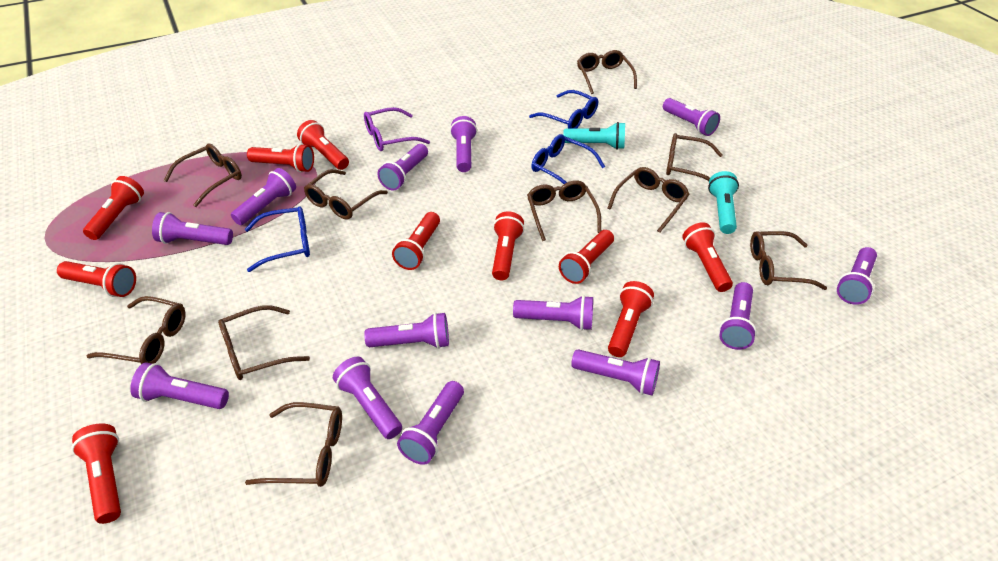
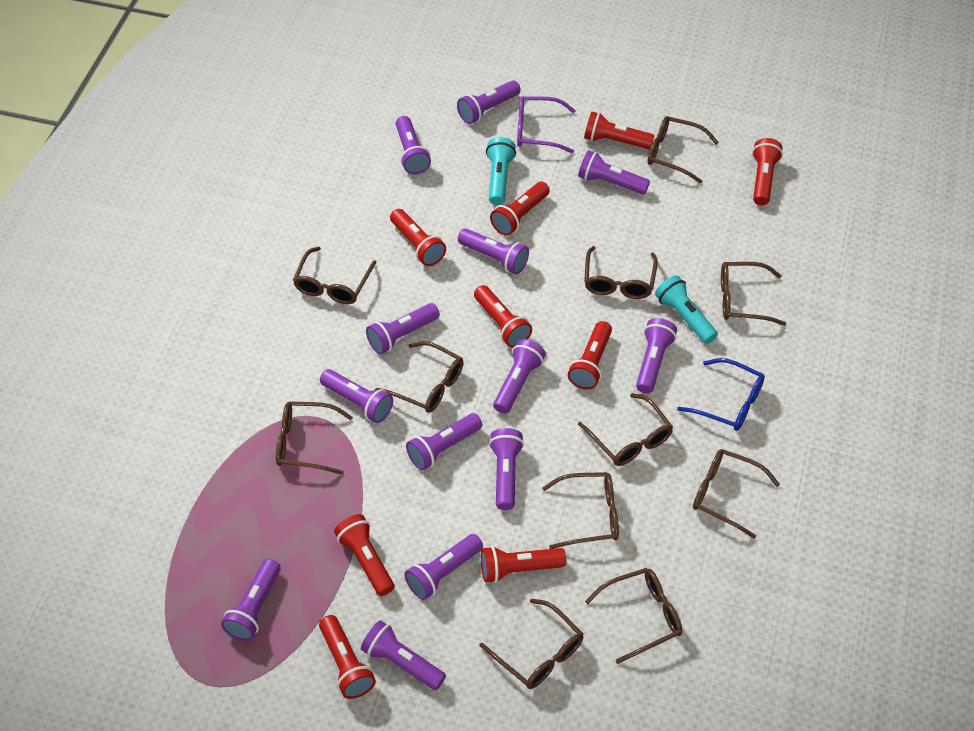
blue glasses: 3 -> 1
brown glasses: 10 -> 11
red flashlight: 10 -> 9

